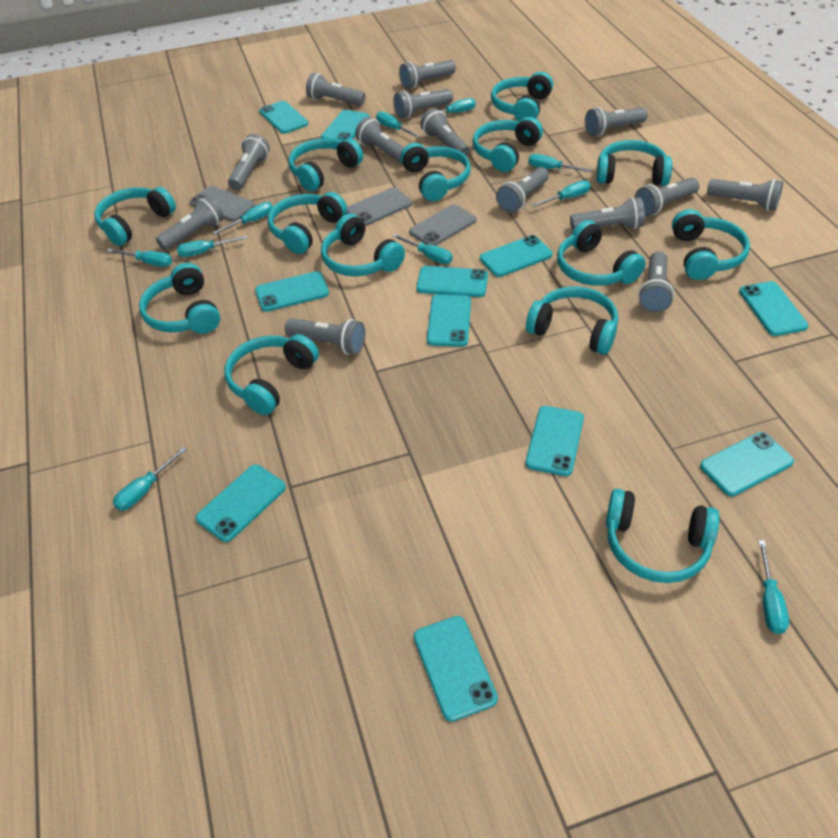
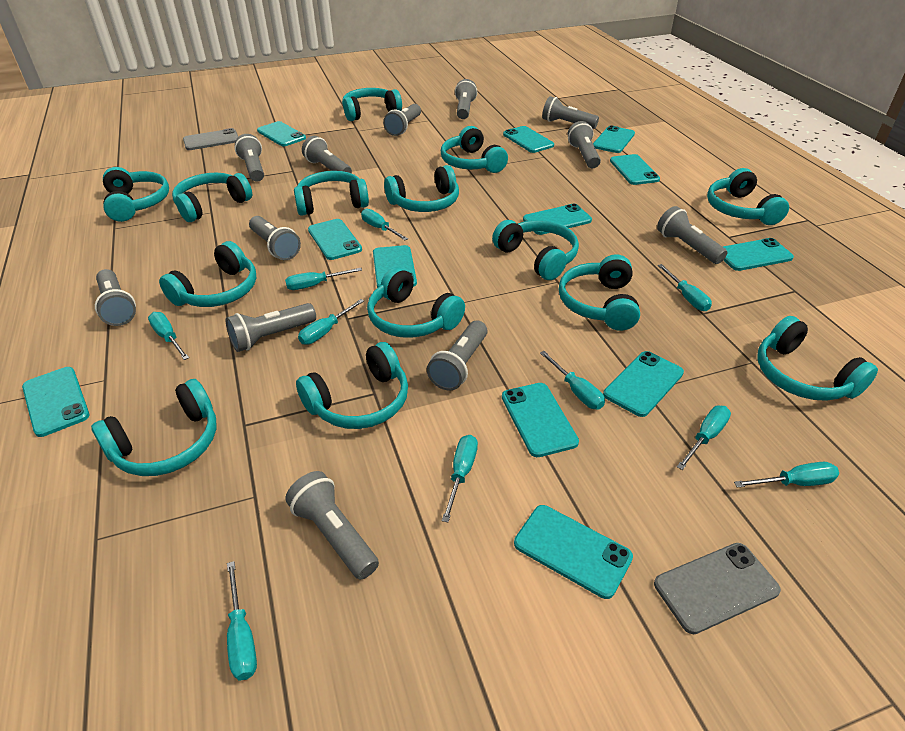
grey flashlight: 14 -> 12
grey phone: 3 -> 2
turquoise phone: 11 -> 12

